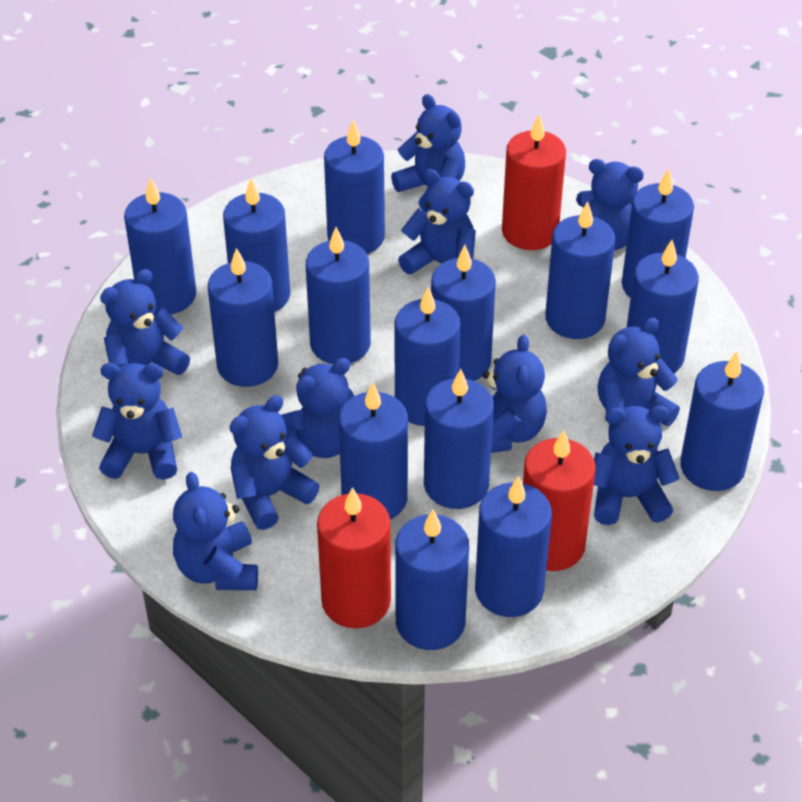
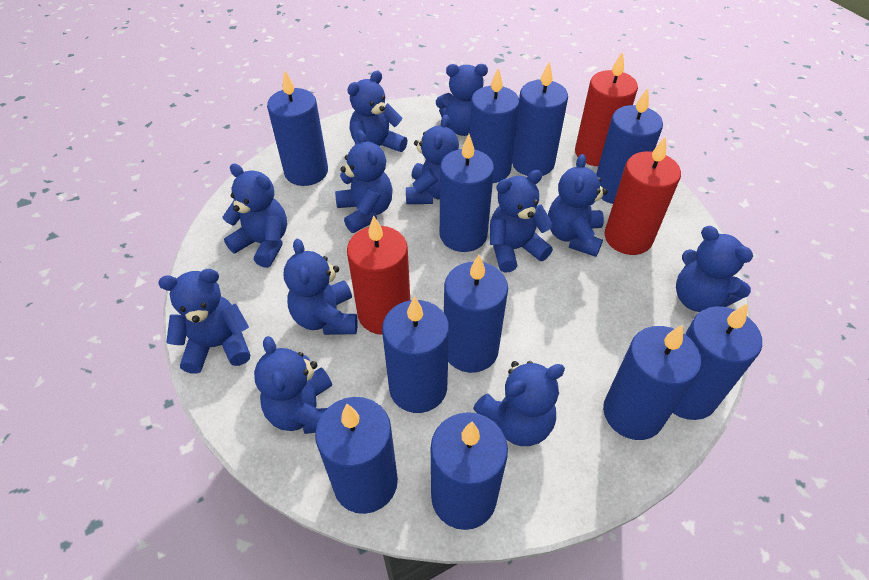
blue candle: 15 -> 11
blue teddy bear: 11 -> 12

